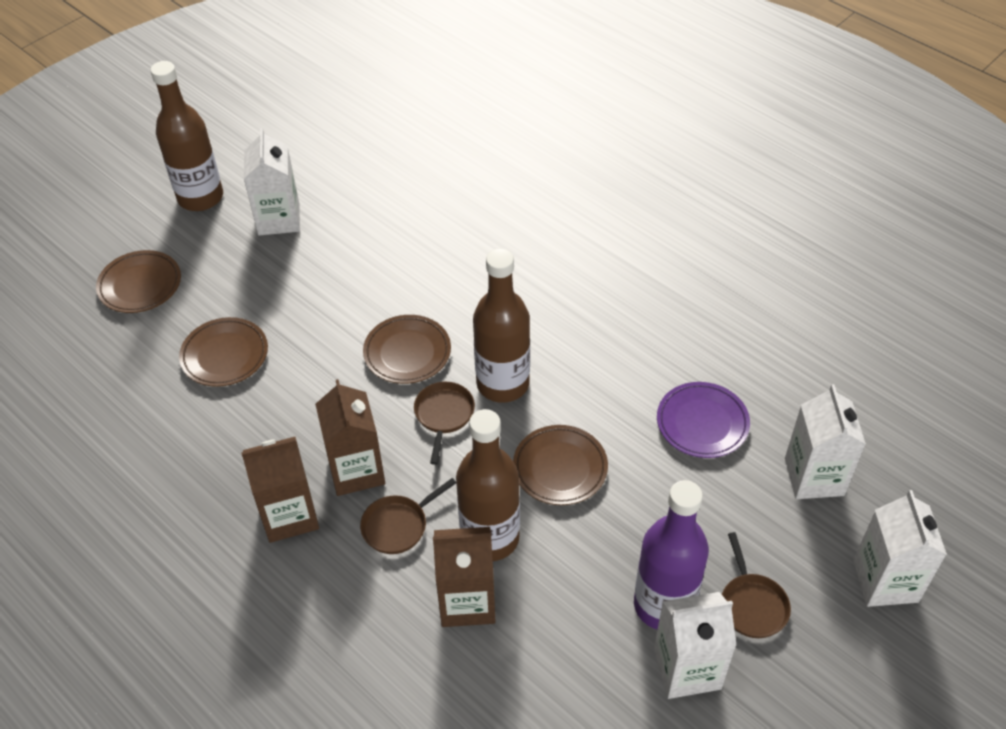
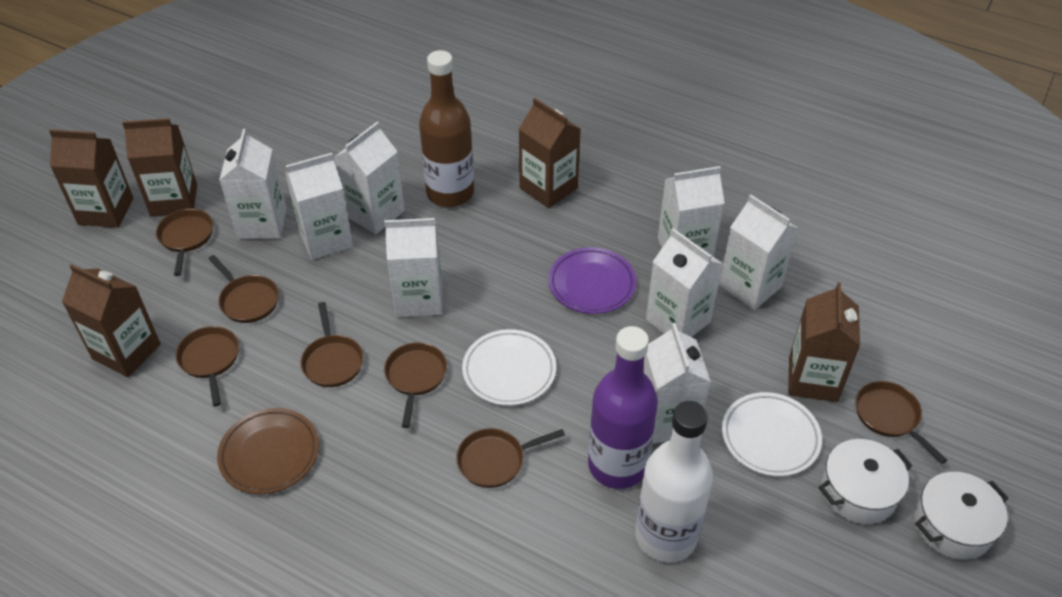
brown bottle: 3 -> 1
brown carton: 3 -> 5
brown pan: 3 -> 7
brown plate: 4 -> 1
white bottle: 0 -> 1
white carton: 4 -> 8
white plate: 0 -> 2
white pot: 0 -> 2

